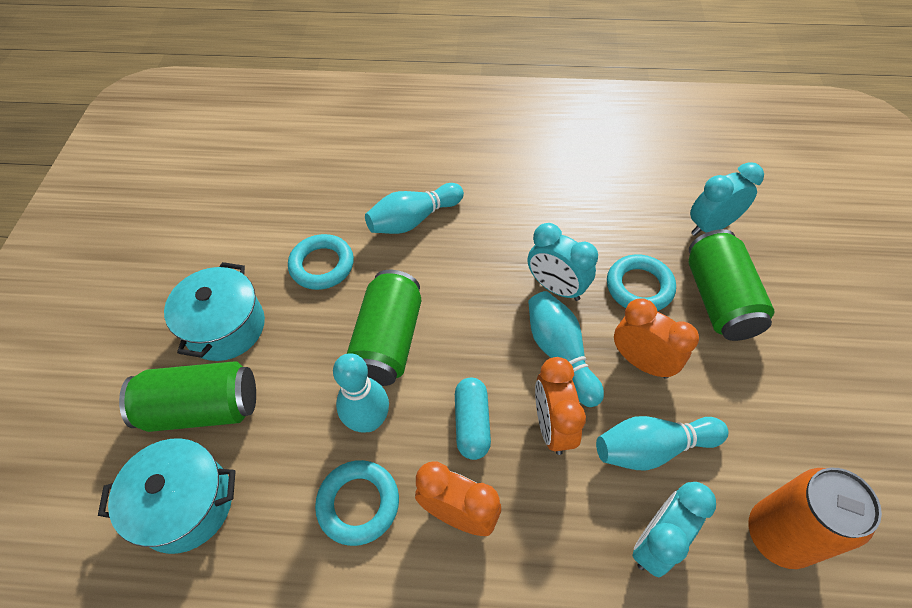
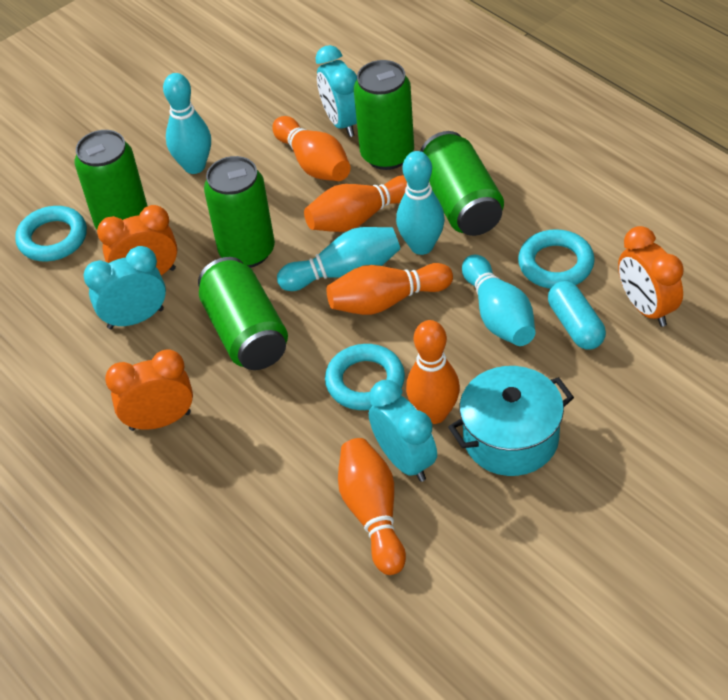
green can: 3 -> 5
orange bowling pin: 0 -> 5
orange can: 1 -> 0
turquoise pot: 2 -> 1

